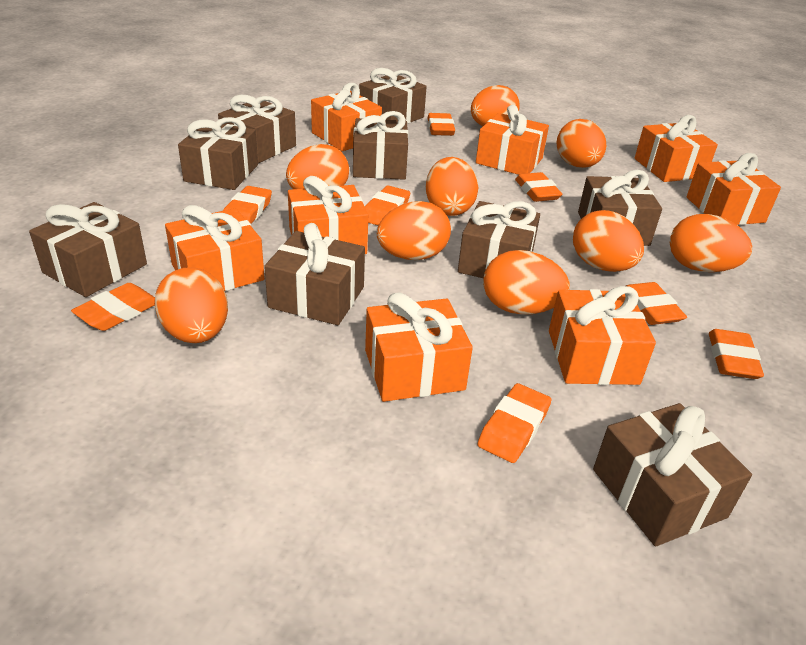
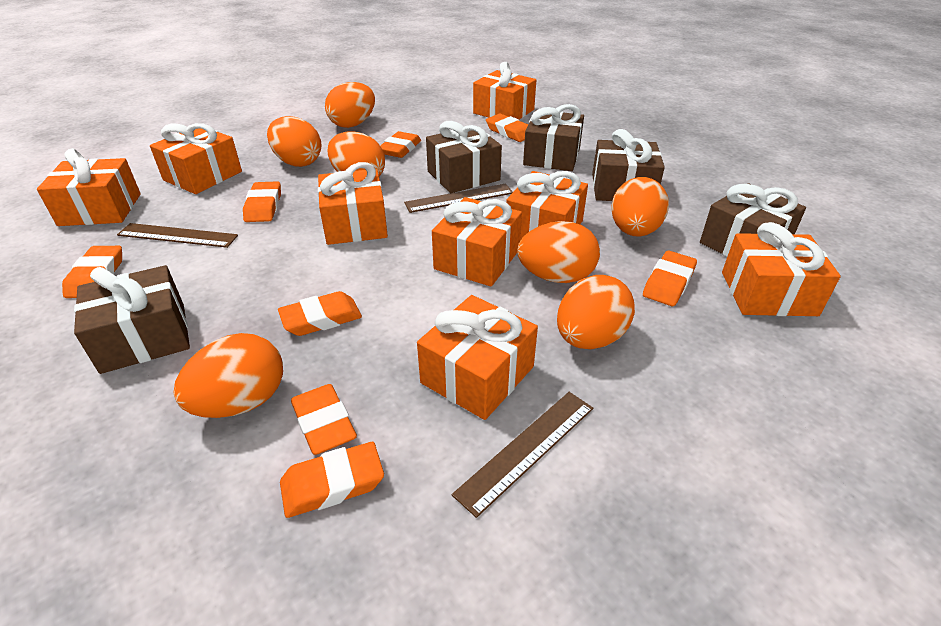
brown gift: 9 -> 5
brown ruler: 0 -> 3
orange egg: 9 -> 7

